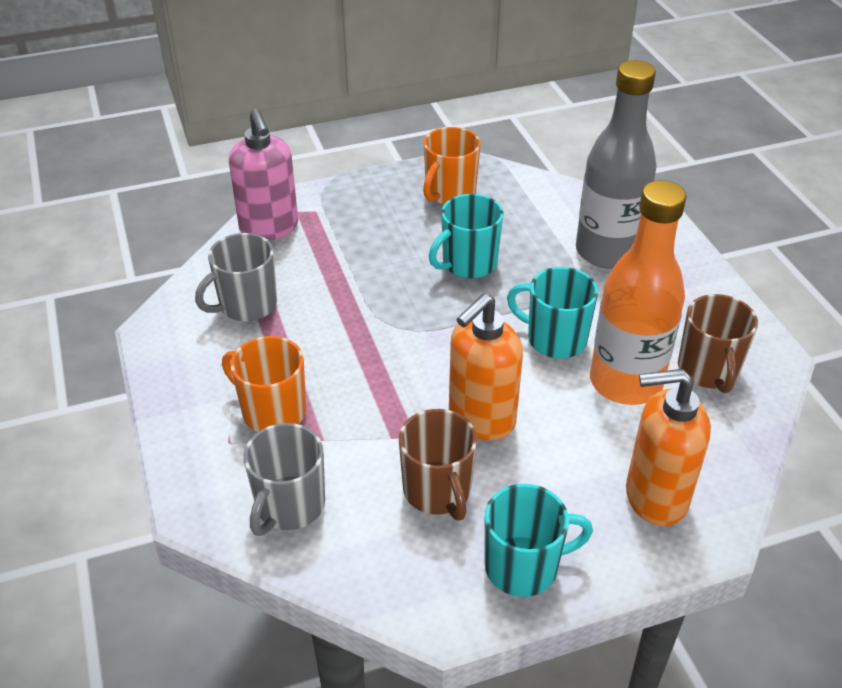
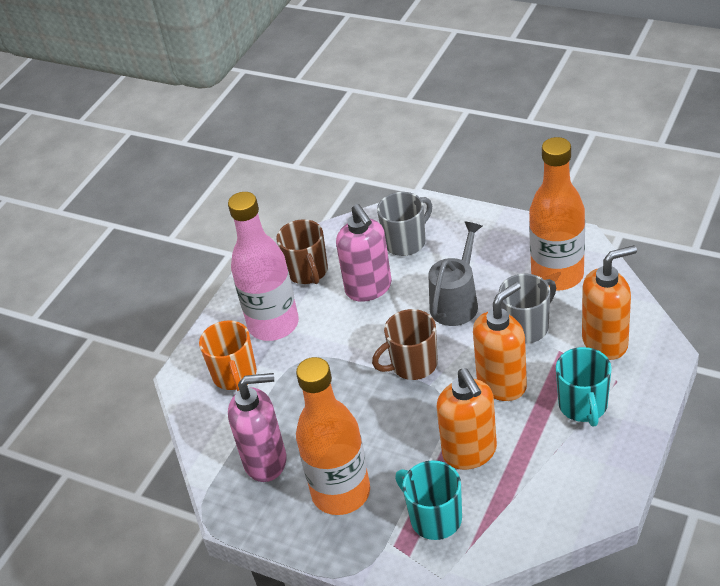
grey bottle: 1 -> 0
grey watering can: 0 -> 1
orange bottle: 1 -> 2
orange mug: 2 -> 1
orange soap dispenser: 2 -> 3
pink bottle: 0 -> 1
pink soap dispenser: 1 -> 2
turquoise mug: 3 -> 2

